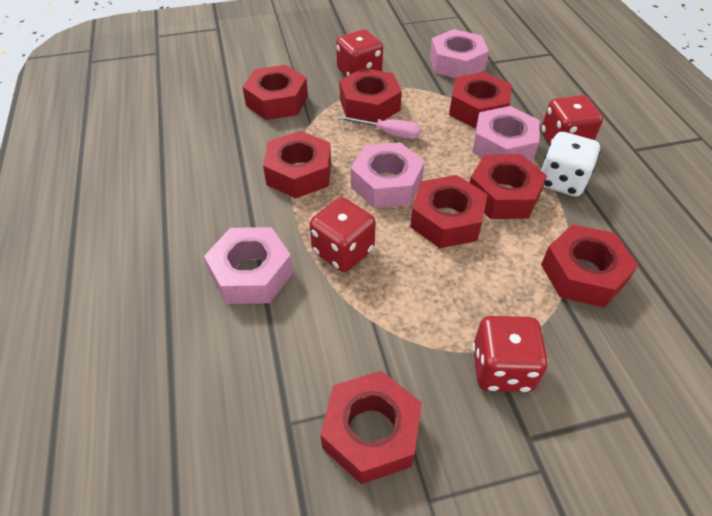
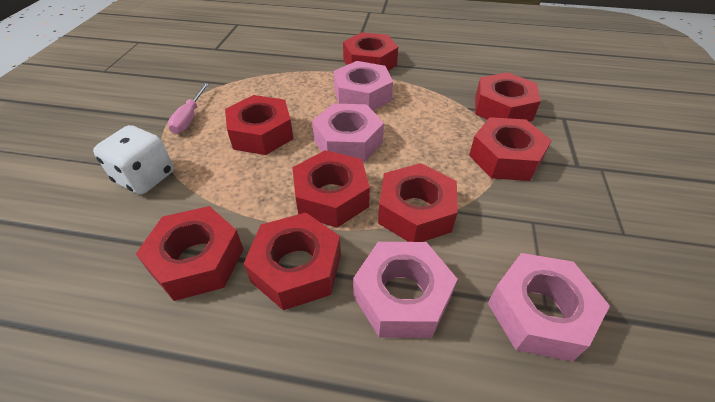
red dice: 4 -> 0

